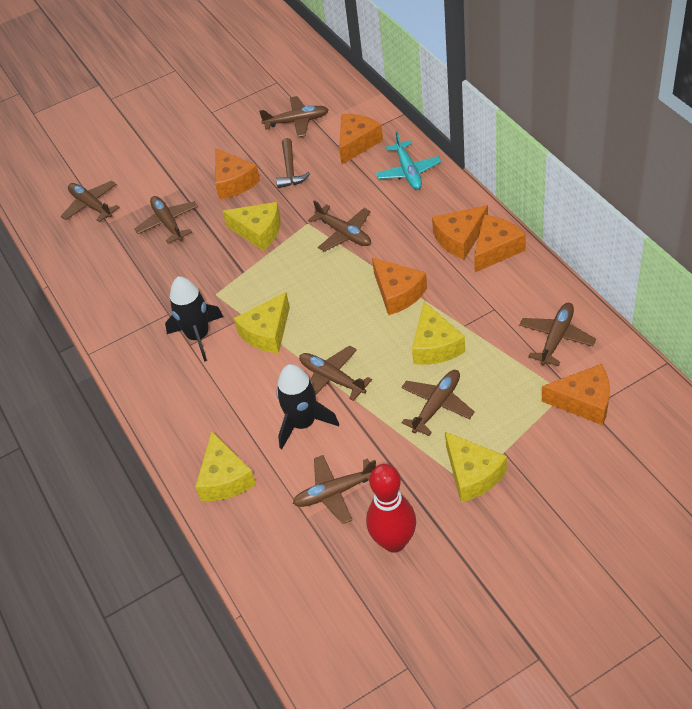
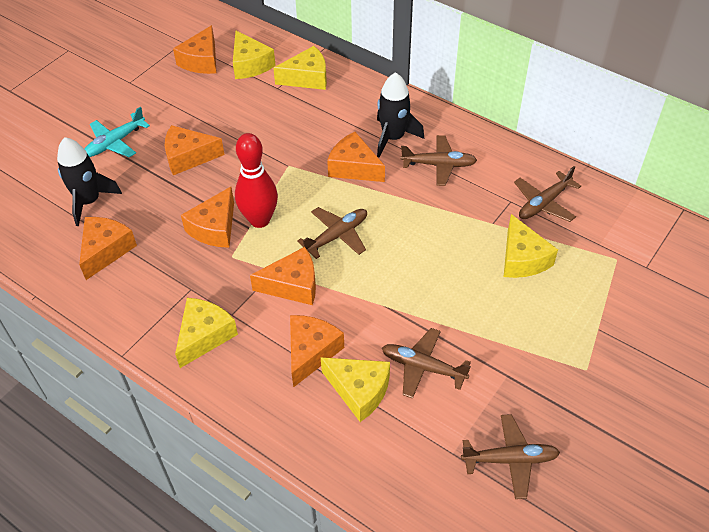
brown hammer: 1 -> 0
brown plane: 8 -> 5
orange cheese: 6 -> 7

